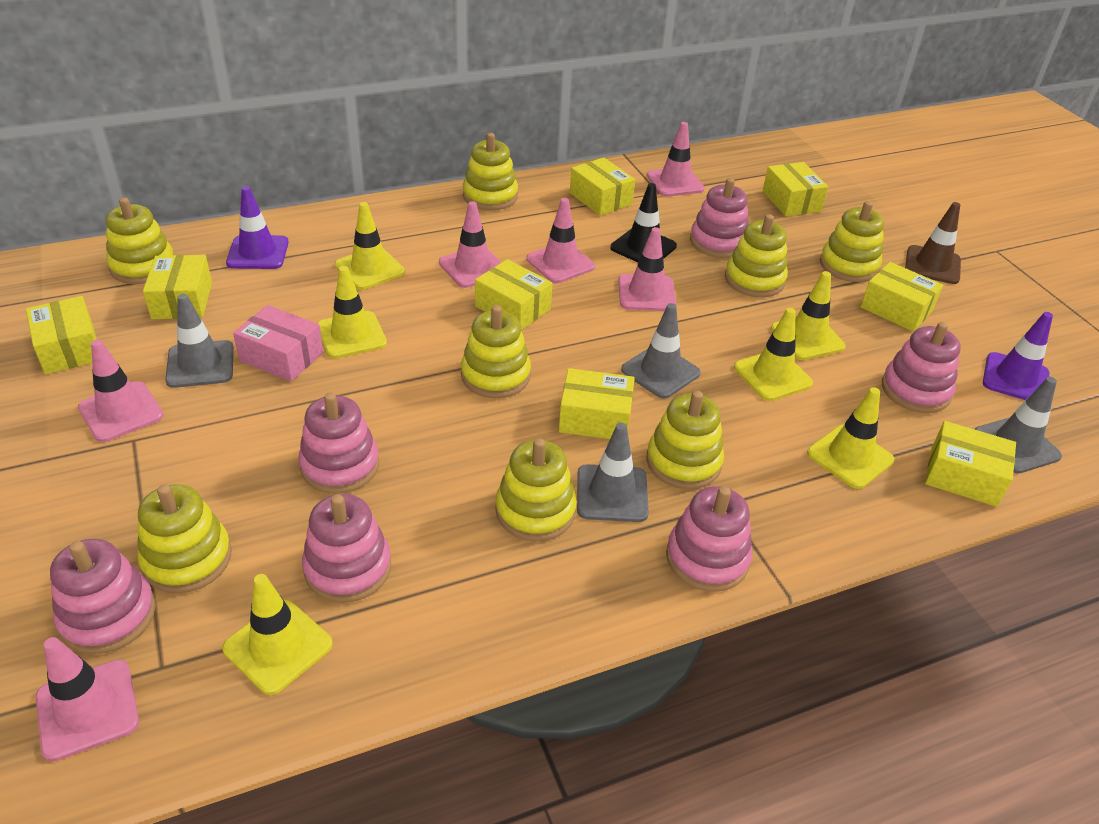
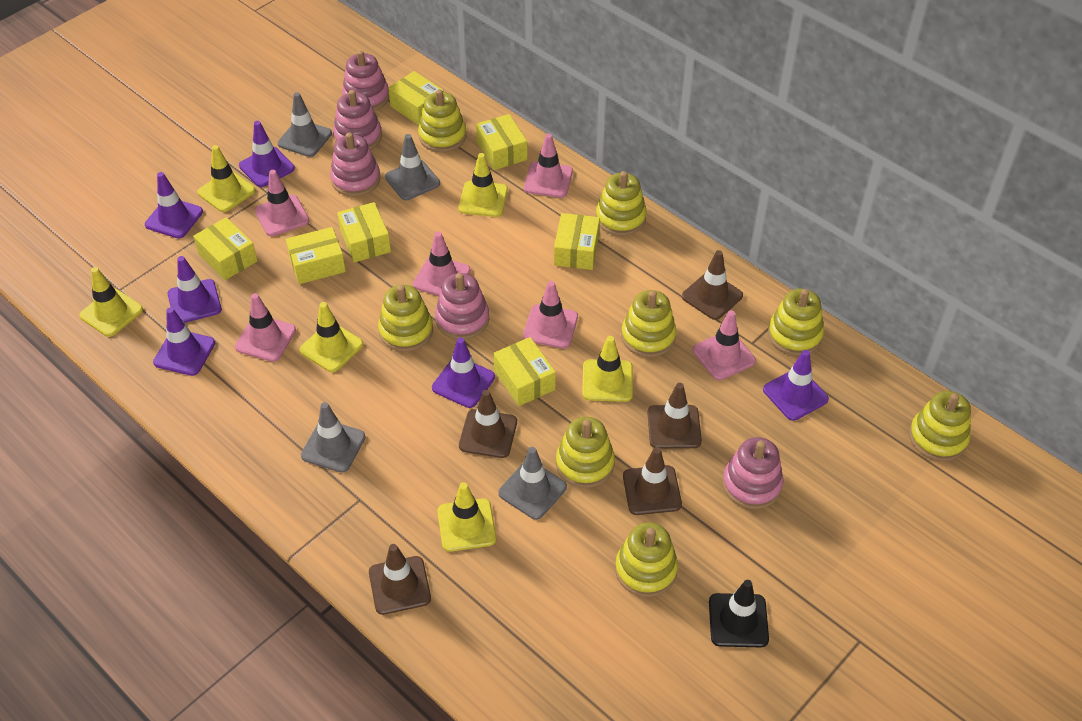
brown traffic cone: 1 -> 5
pink box: 1 -> 0
pink stacking toy: 6 -> 5
purple traffic cone: 2 -> 6
yellow box: 8 -> 7

